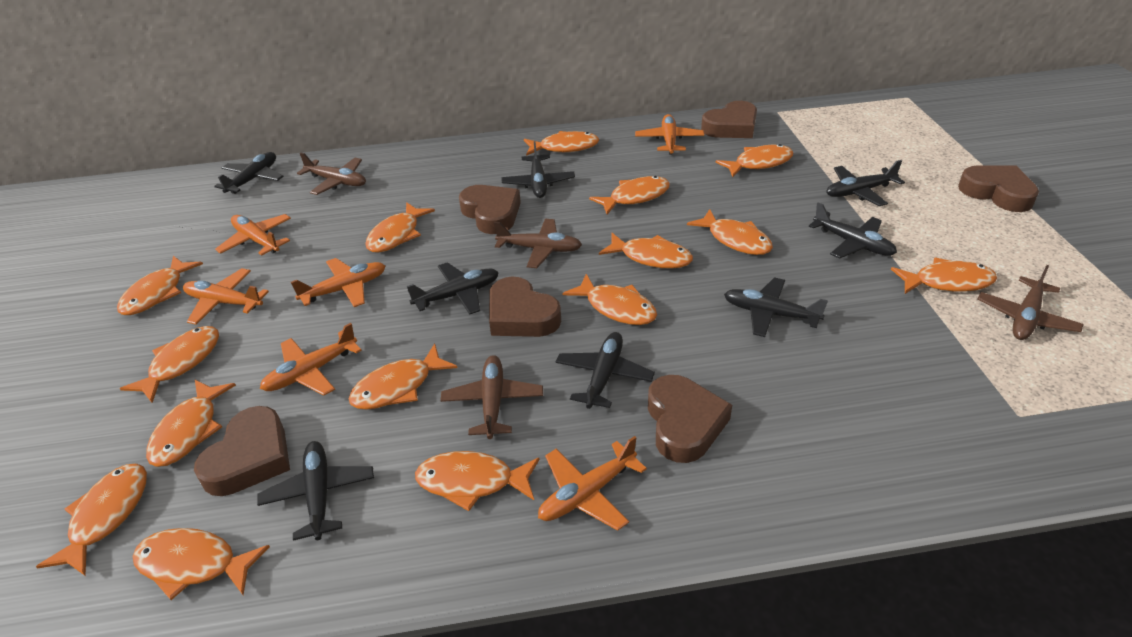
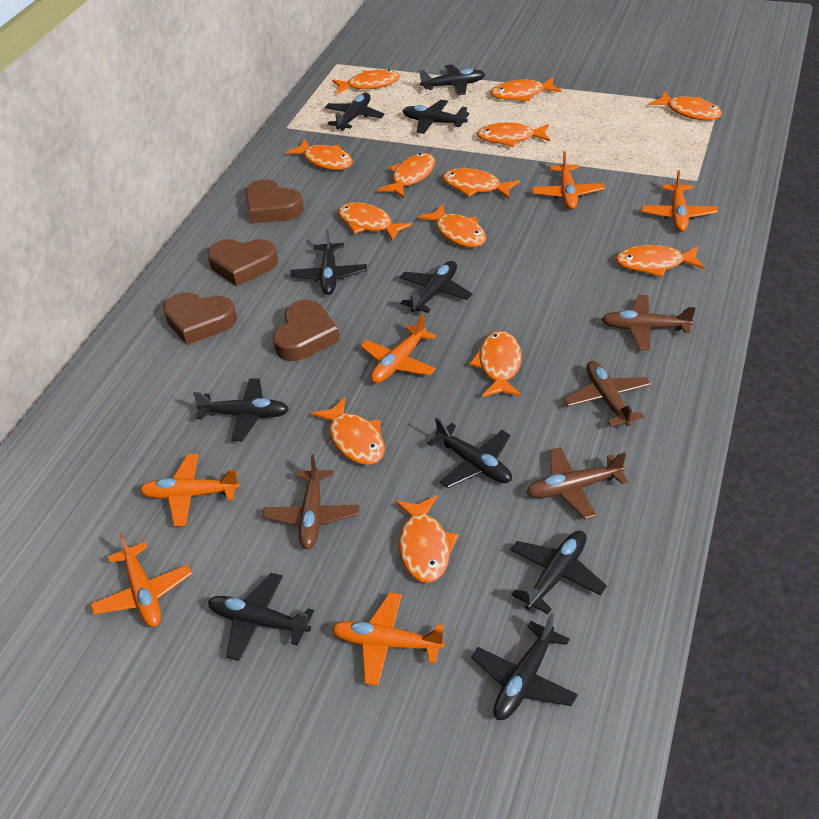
black plane: 8 -> 10
brown heart: 6 -> 4
orange fish: 15 -> 13

